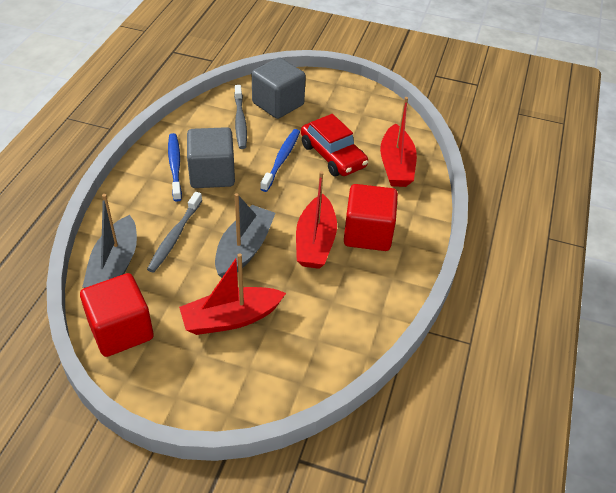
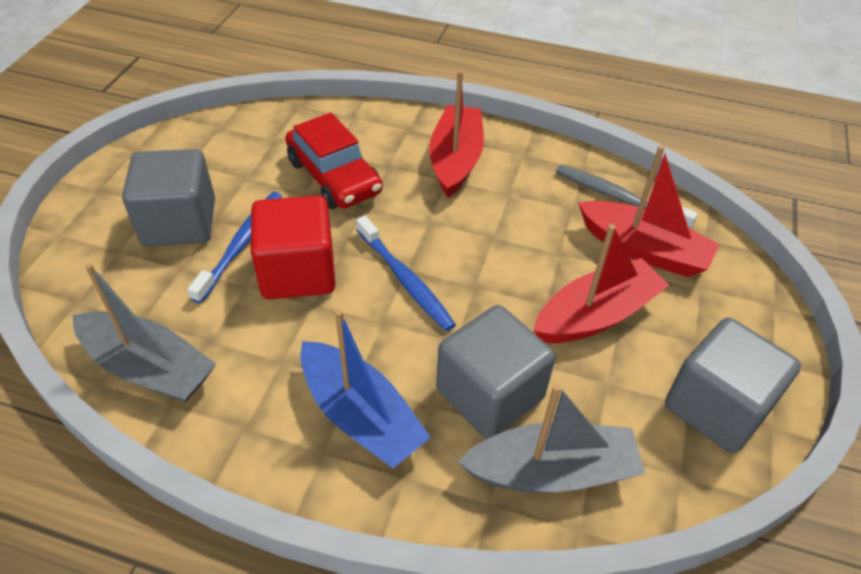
blue boat: 0 -> 1
grey cube: 2 -> 3
grey toothbrush: 2 -> 1
red cube: 2 -> 1

